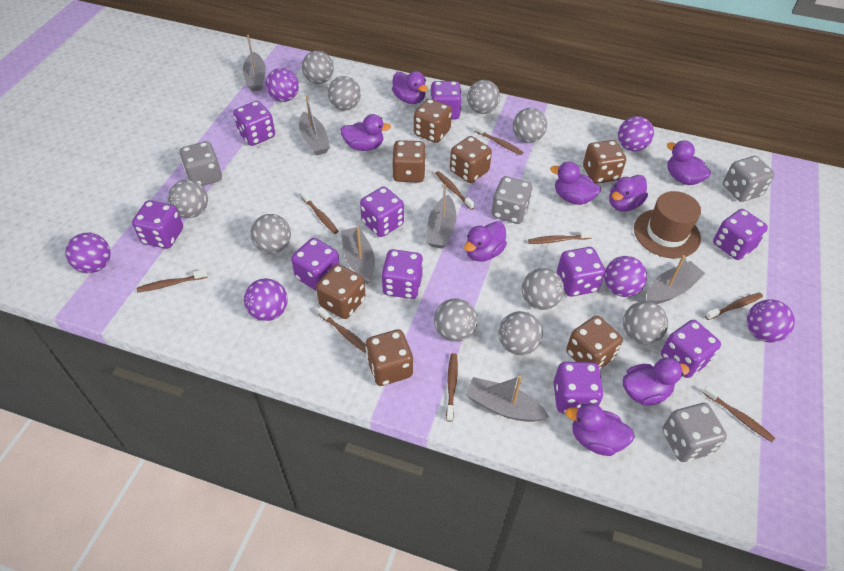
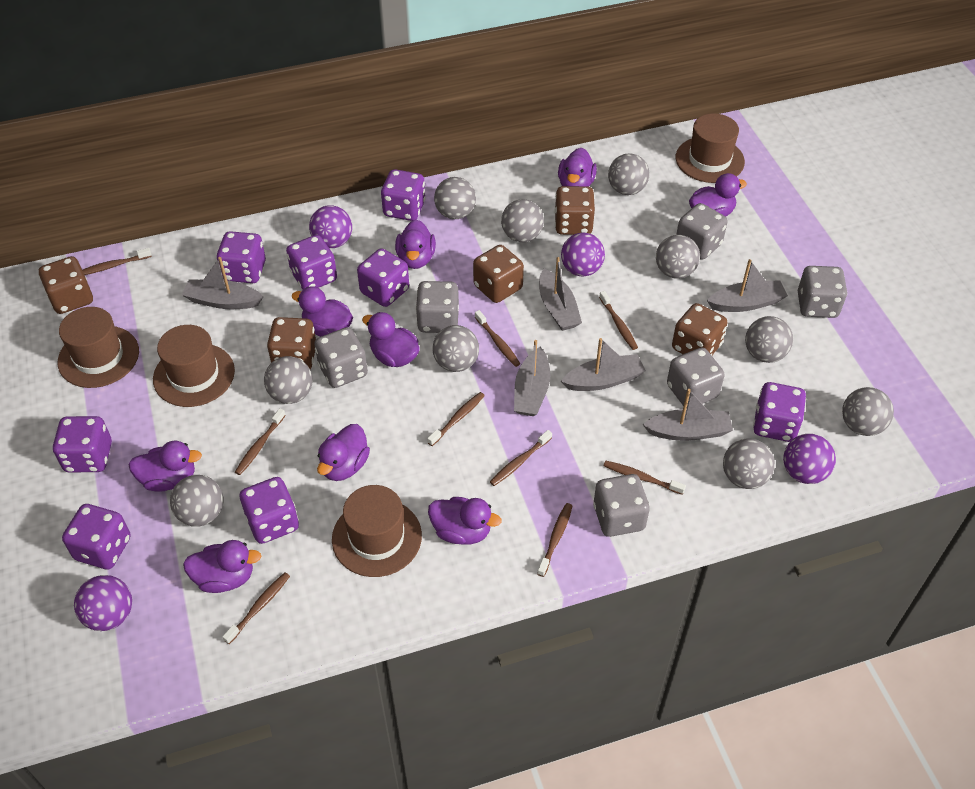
brown dice: 7 -> 5
brown hat: 1 -> 4
grey dice: 4 -> 6
purple ball: 6 -> 4
purple dice: 10 -> 8
purple duck: 8 -> 9

